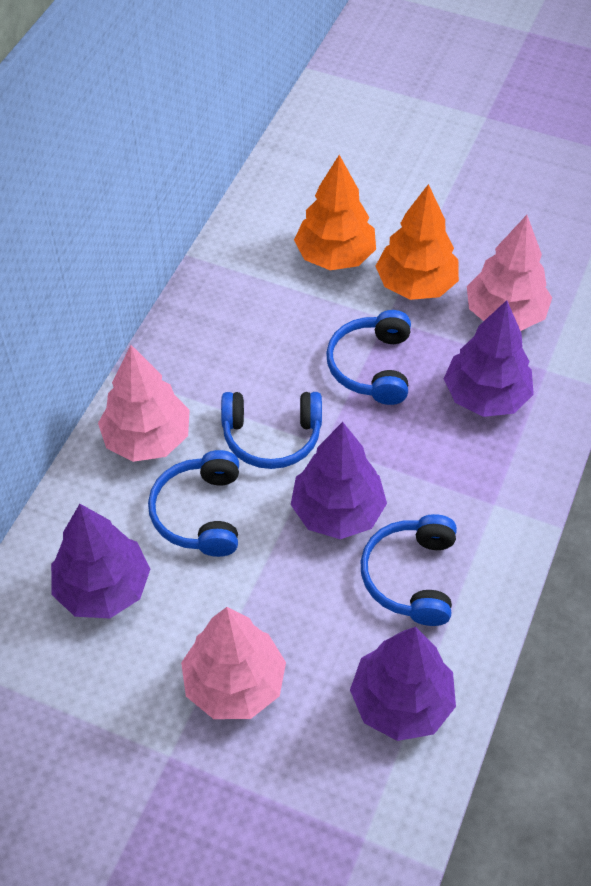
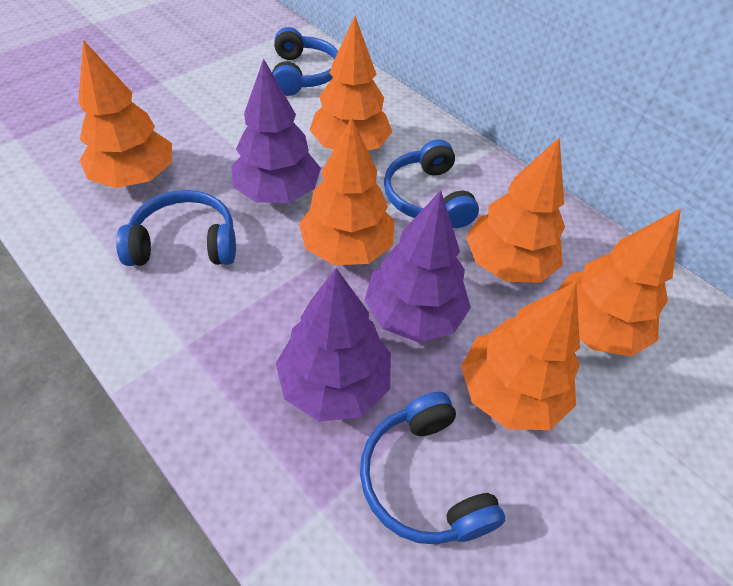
orange tree: 2 -> 6
pink tree: 3 -> 0
purple tree: 4 -> 3

